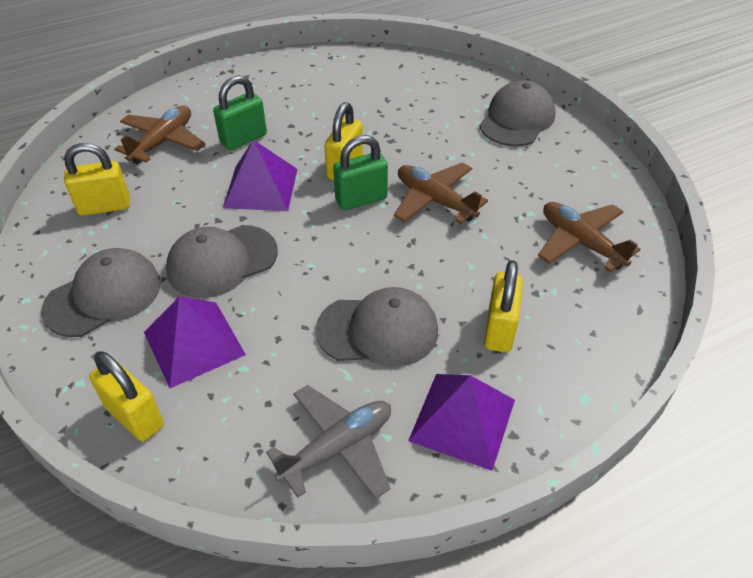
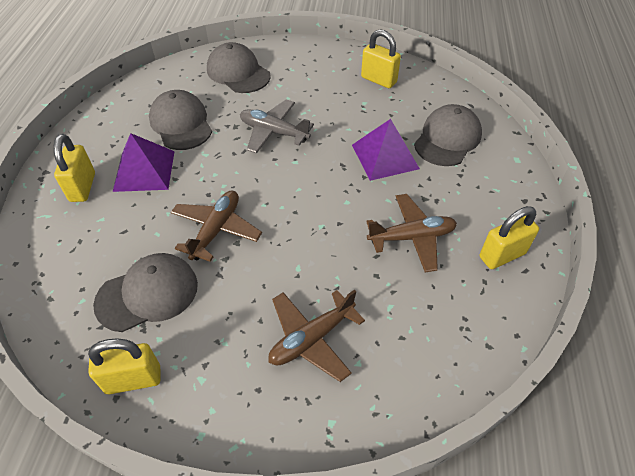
green padlock: 2 -> 0
purple pyramid: 3 -> 2

